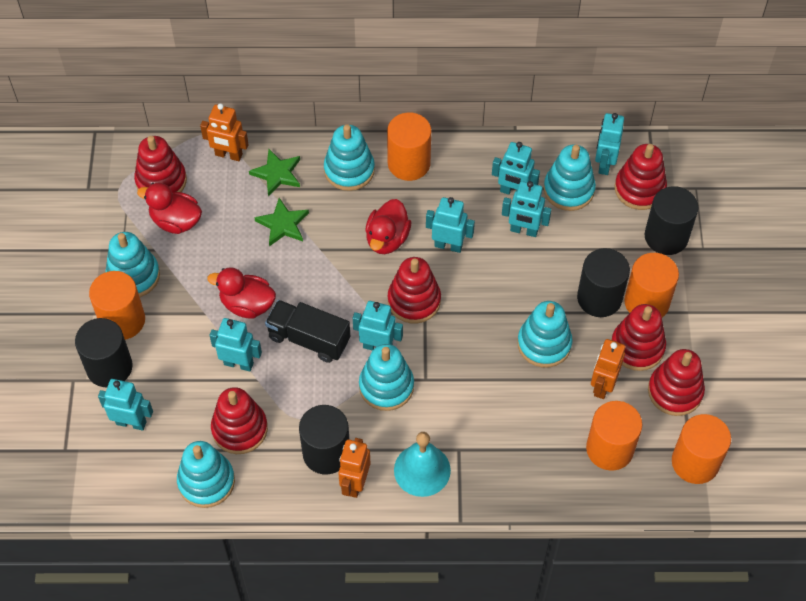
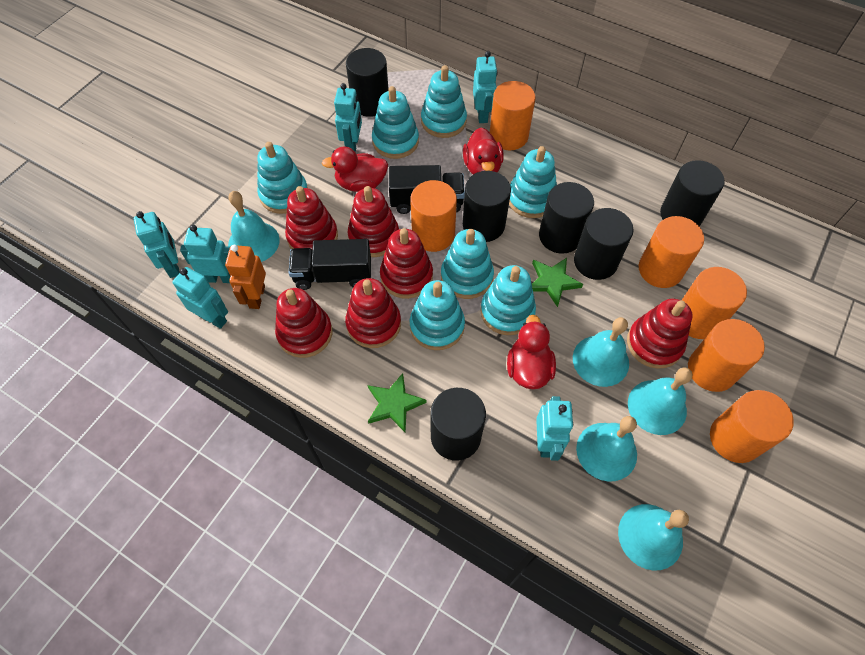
black cylinder: 4 -> 6
black truck: 1 -> 2
orange cylinder: 5 -> 6
orange robot: 3 -> 1
turquoise bell: 1 -> 5
turquoise robot: 7 -> 6
turquoise stacking toy: 6 -> 7

